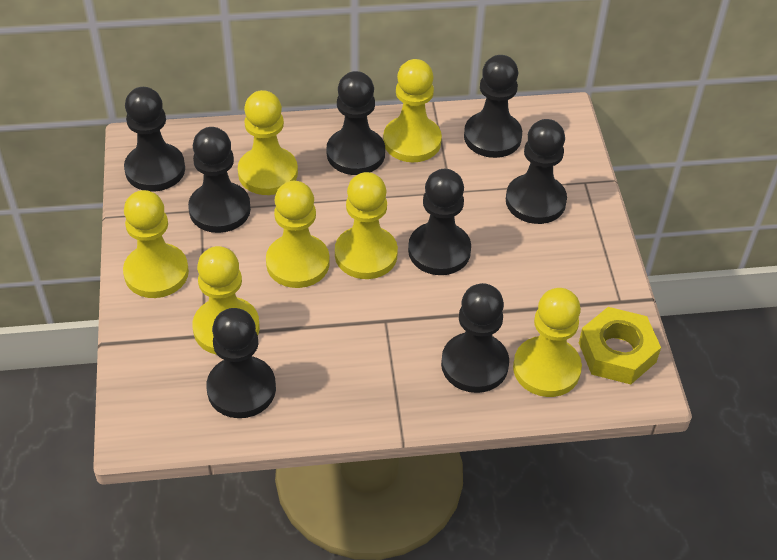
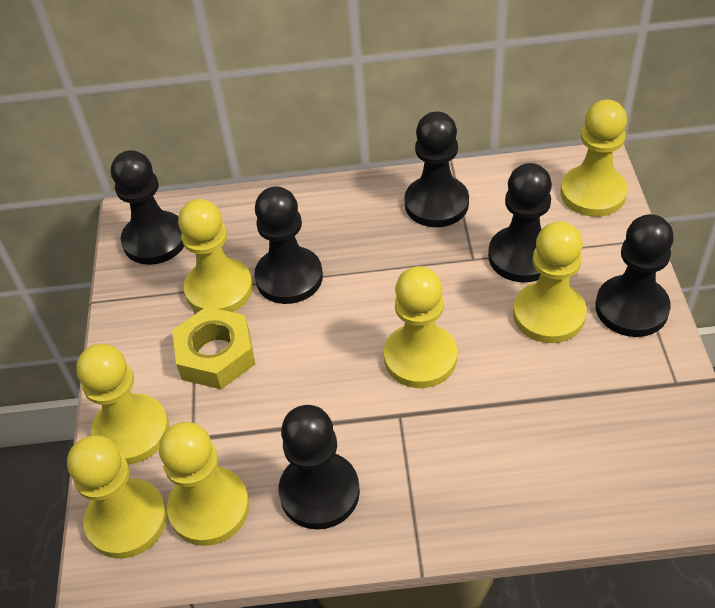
black pawn: 8 -> 6

